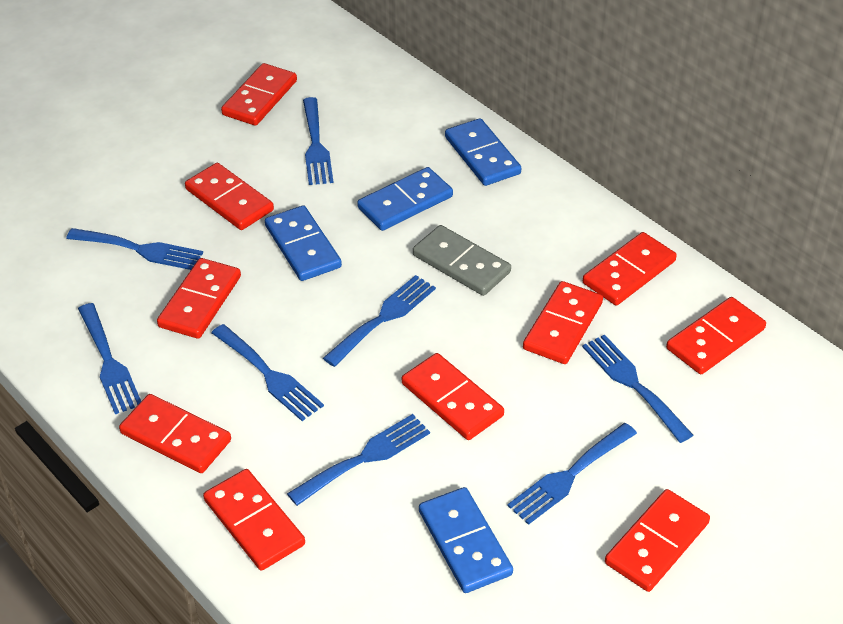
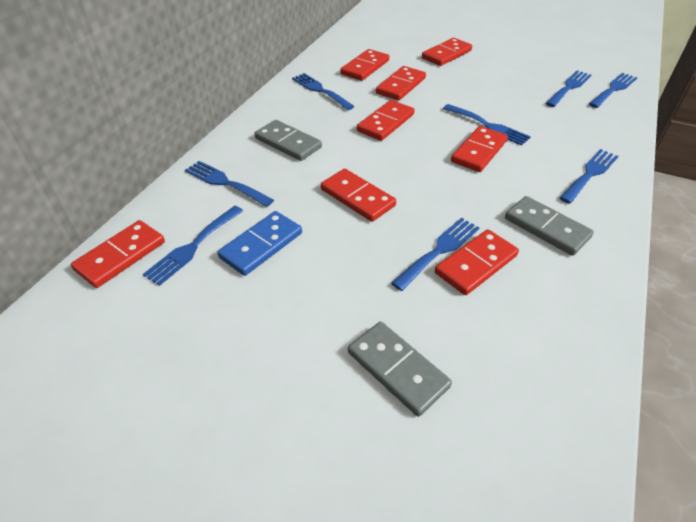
blue domino: 4 -> 1
grey domino: 1 -> 3
red domino: 10 -> 8

